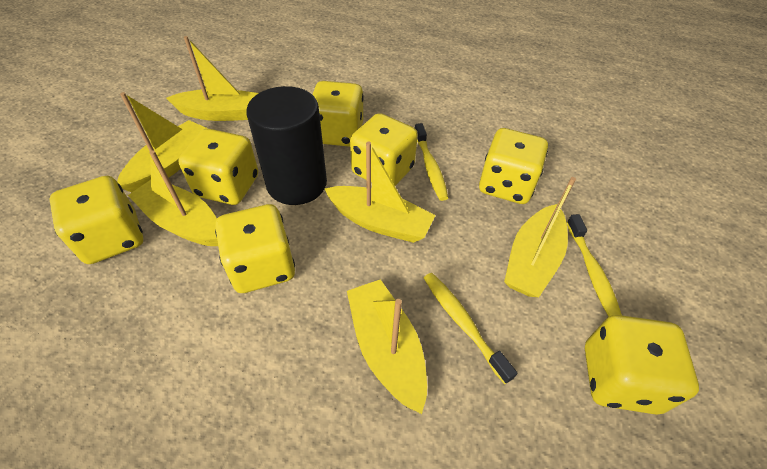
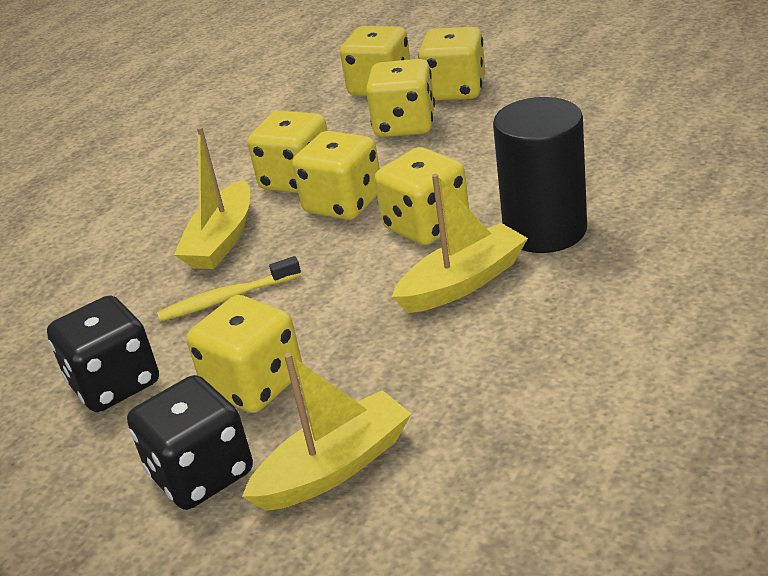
black dice: 0 -> 2
yellow boat: 6 -> 3
yellow toothbrush: 3 -> 1

